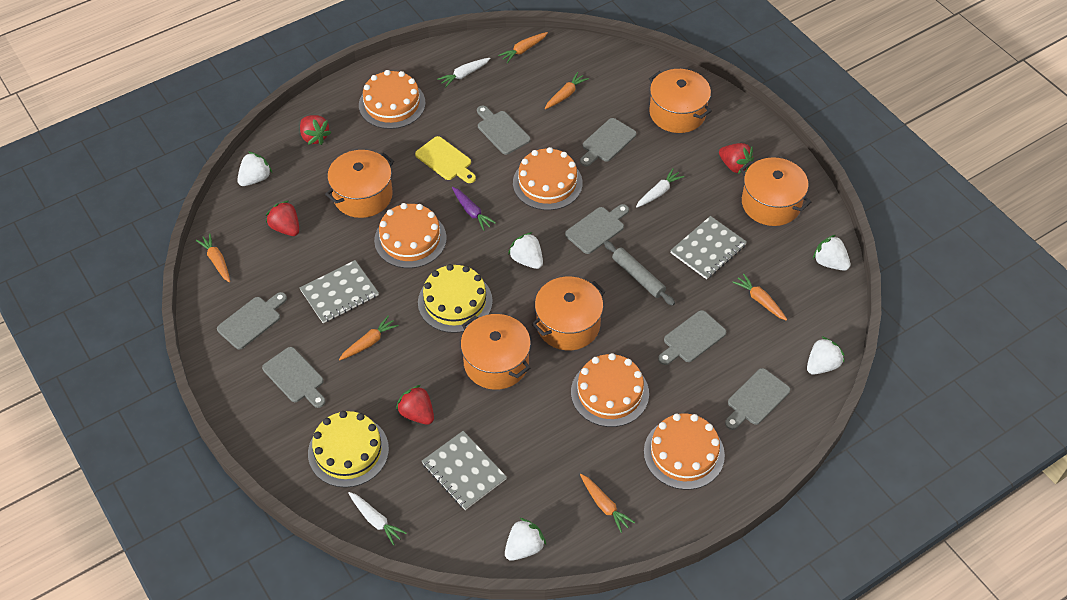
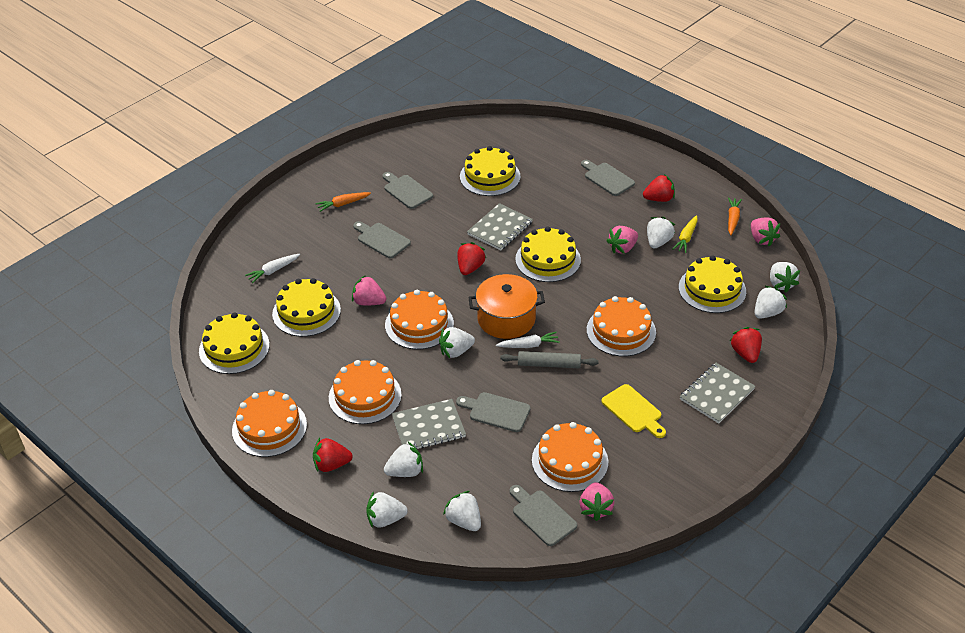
grey cutting board: 7 -> 5
orange carrot: 6 -> 2
orange pot: 5 -> 1
pink strawberry: 0 -> 4
purple carrot: 1 -> 0
white carrot: 3 -> 2
white strawberry: 5 -> 7
yellow cake: 2 -> 5
yellow carrot: 0 -> 1

